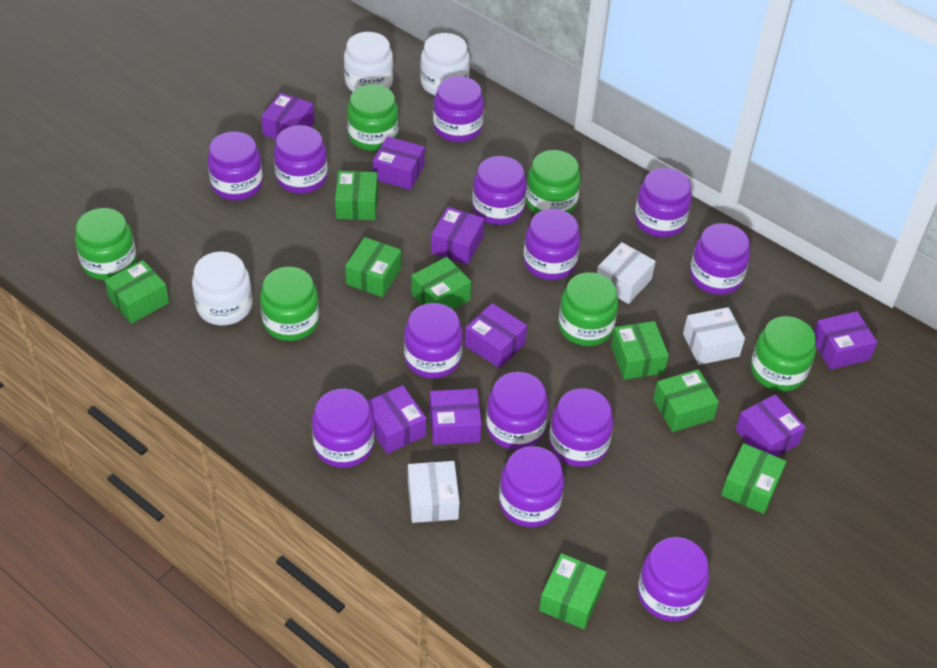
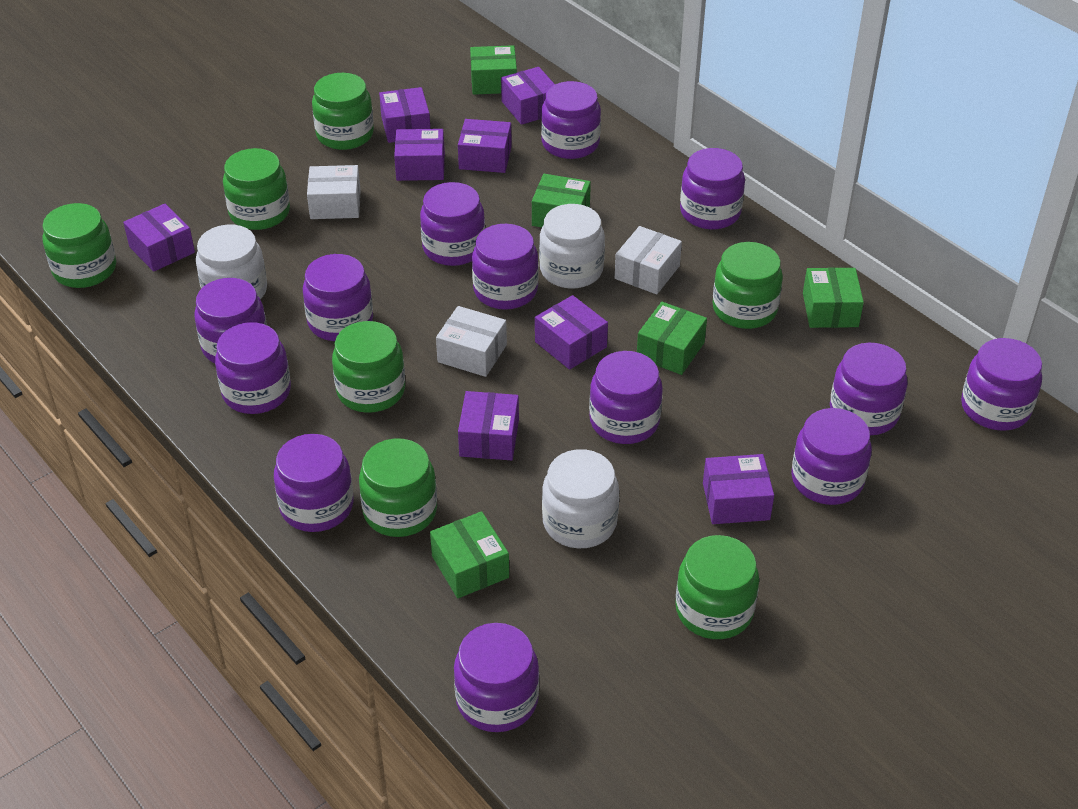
green box: 8 -> 5
green jar: 6 -> 7

